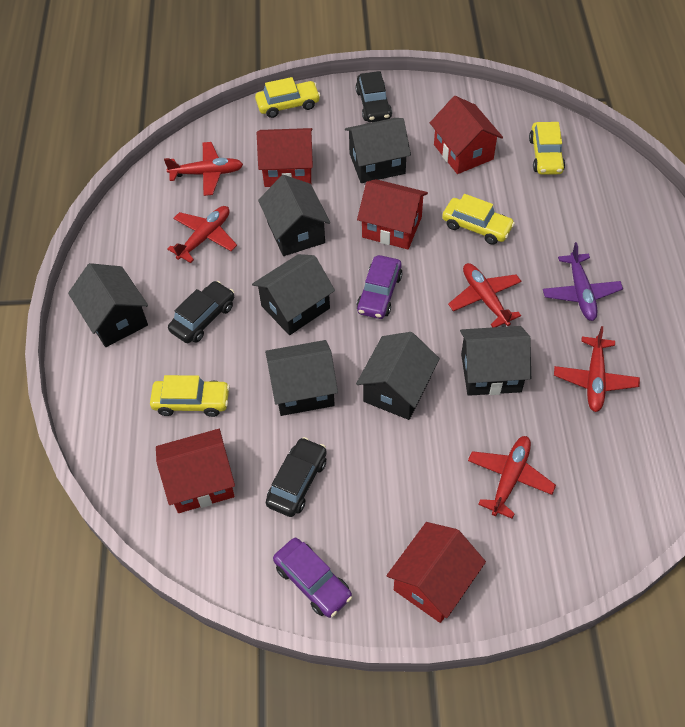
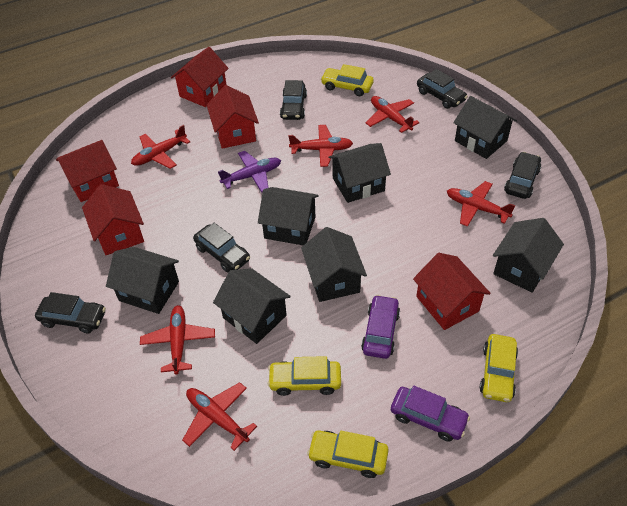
black car: 3 -> 5
red plane: 5 -> 6

